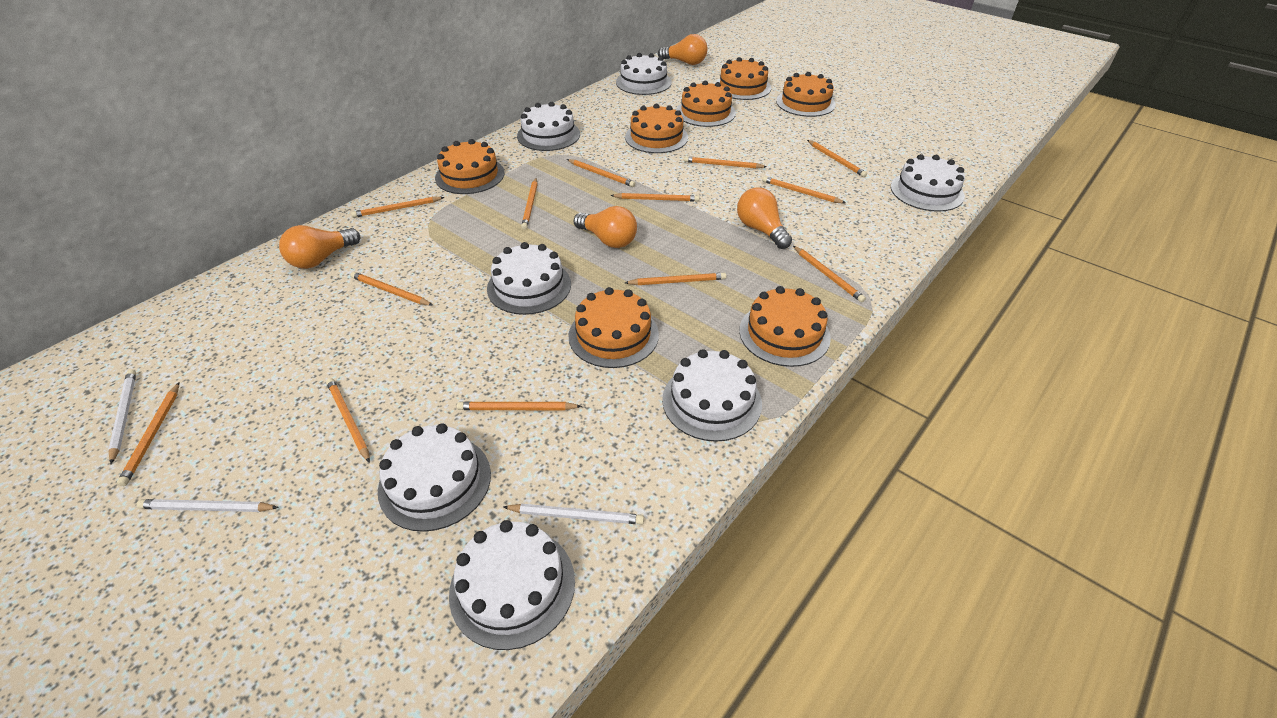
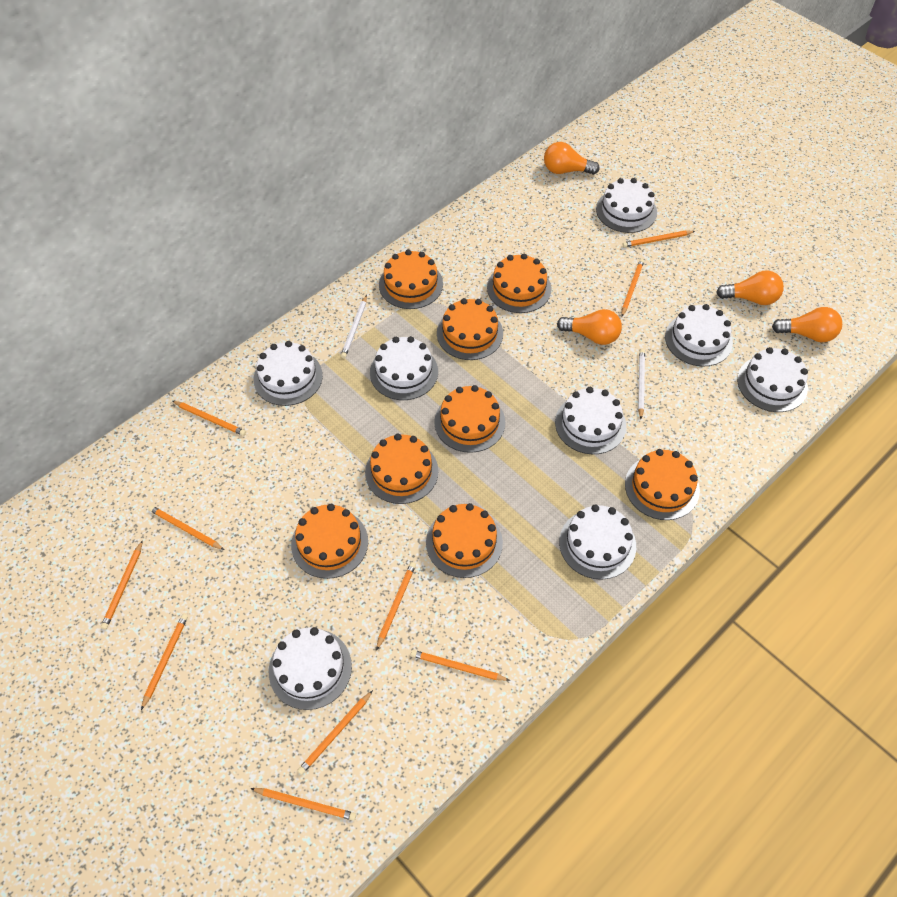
orange cake: 7 -> 8
orange pencil: 13 -> 10
white cake: 7 -> 8
white pencil: 3 -> 2

